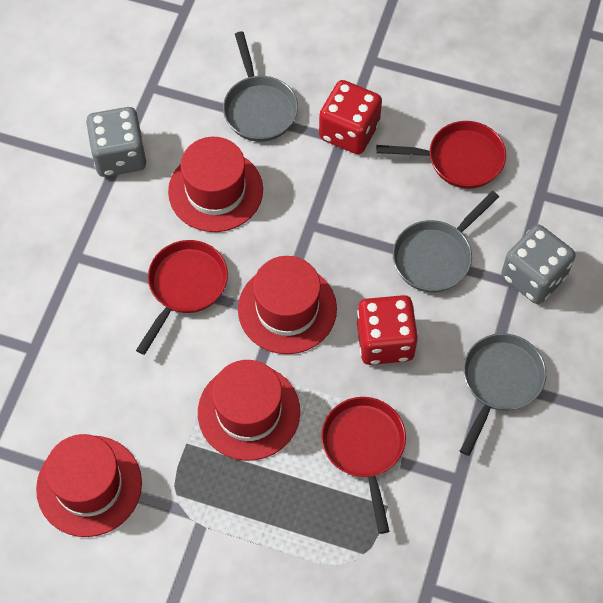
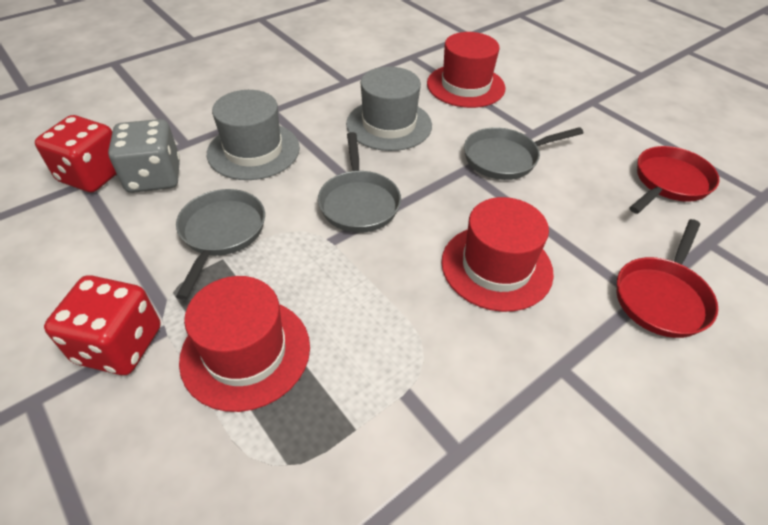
grey dice: 2 -> 1
grey hat: 0 -> 2
red hat: 4 -> 3
red pan: 3 -> 2

